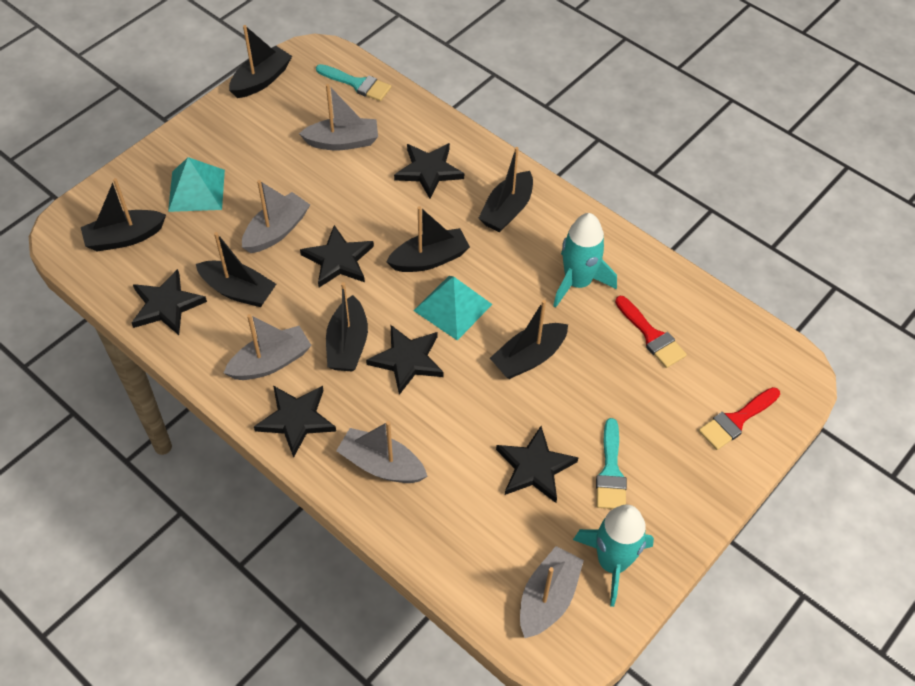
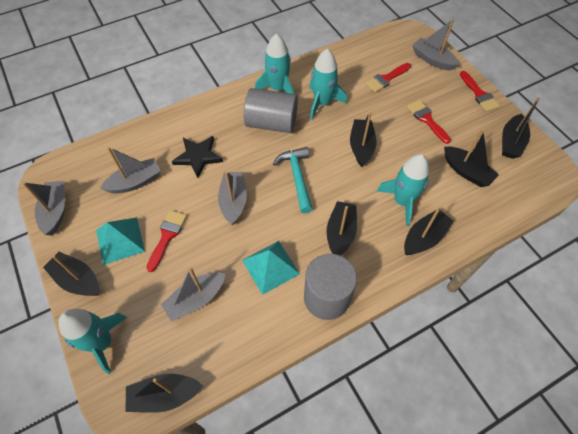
black star: 6 -> 1
grey cylinder: 0 -> 2
red brush: 2 -> 4
turquoise brush: 2 -> 0
turquoise hammer: 0 -> 1
turquoise rocket: 2 -> 4

